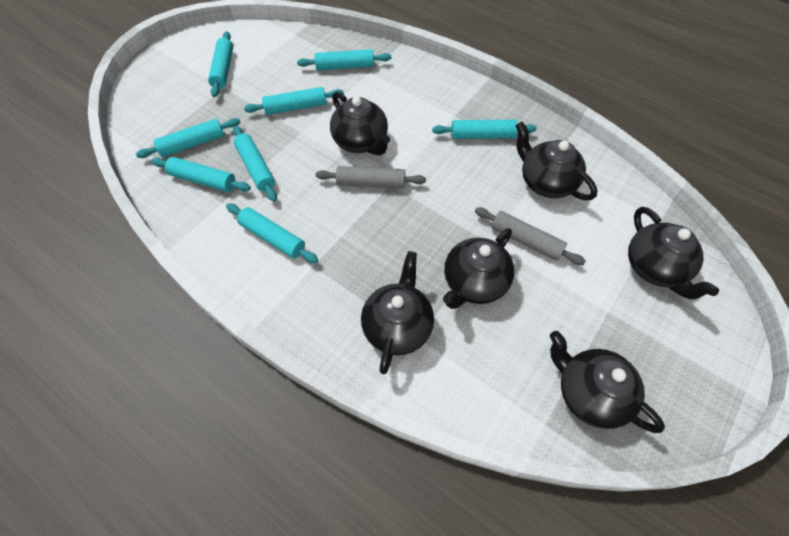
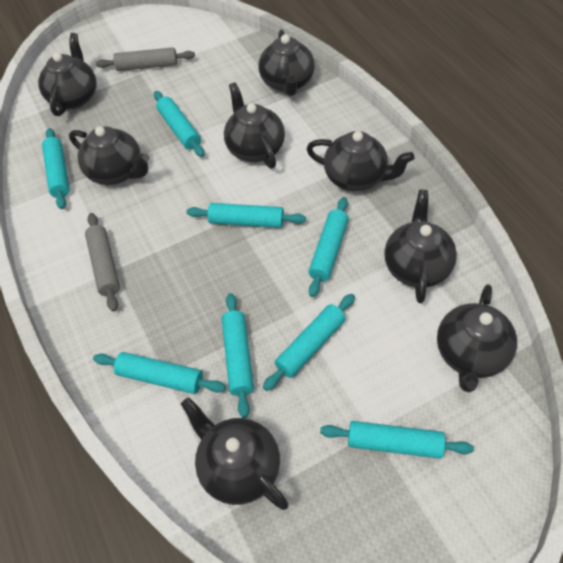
black teapot: 6 -> 8

